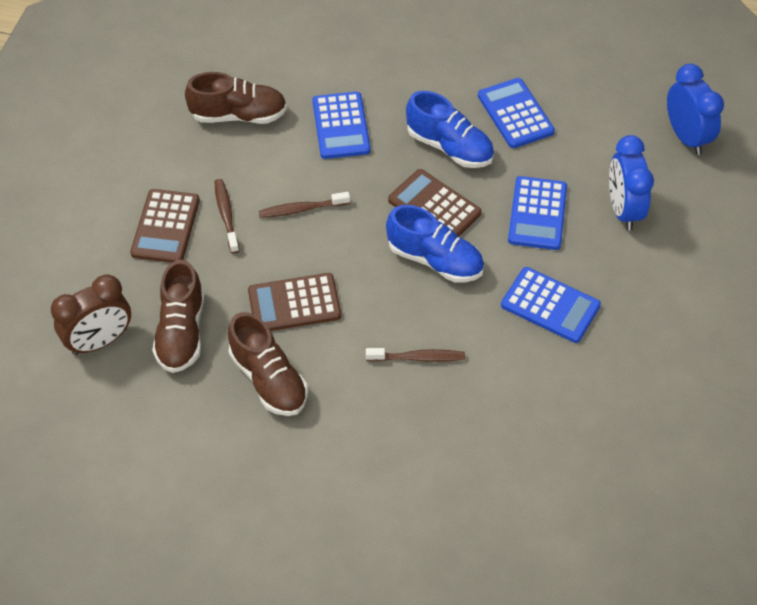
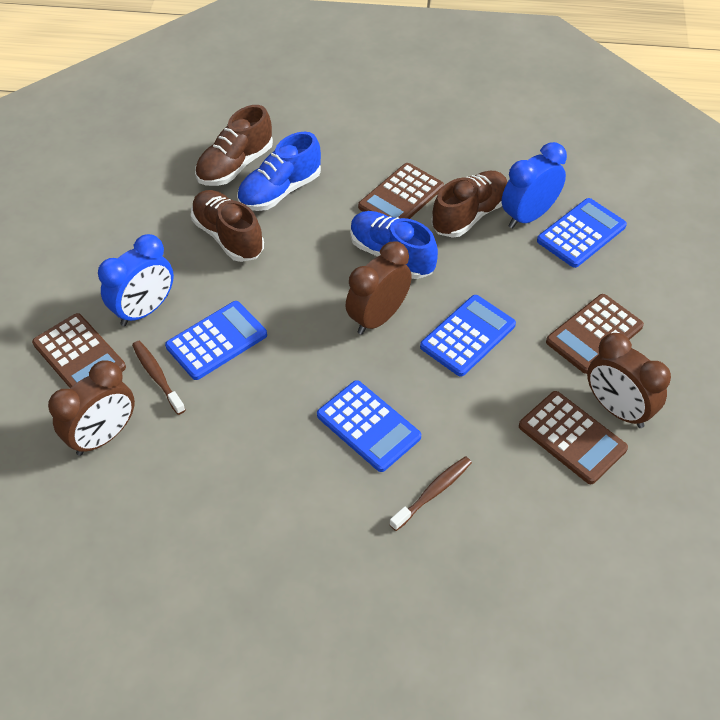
brown calculator: 3 -> 4
brown clock: 1 -> 3
brown toothbrush: 3 -> 2

